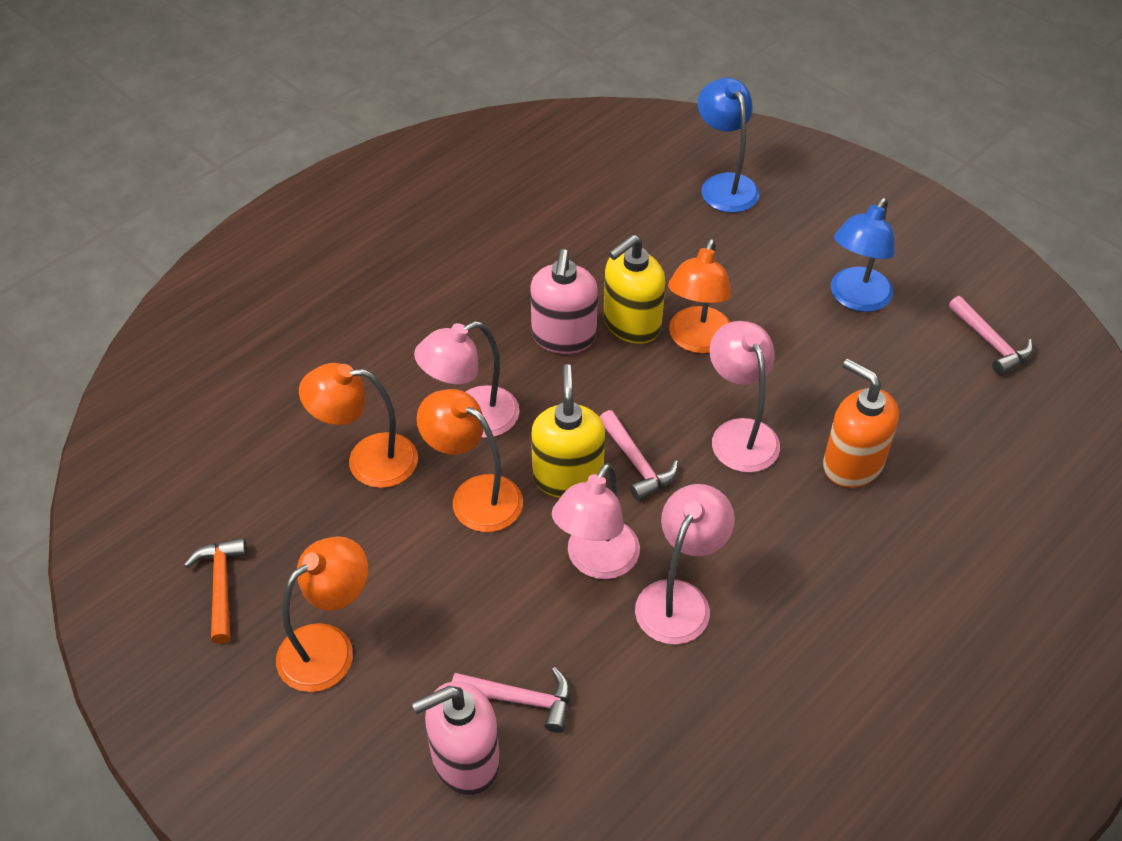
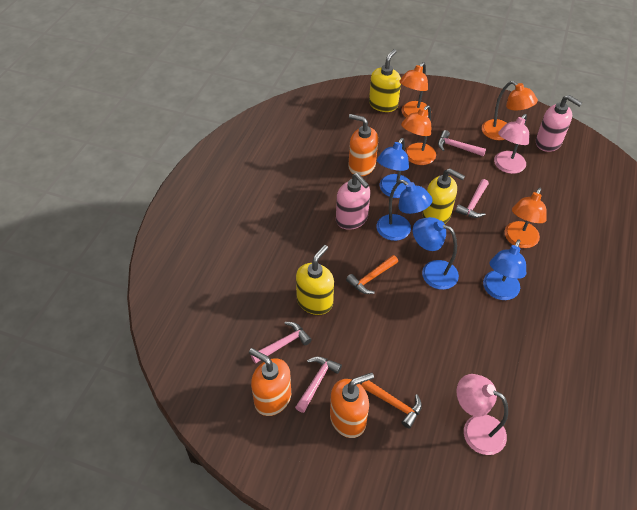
blue lamp: 2 -> 4
orange hammer: 1 -> 2
orange soap dispenser: 1 -> 3
pink hammer: 3 -> 4
pink lamp: 4 -> 2
yellow soap dispenser: 2 -> 3

